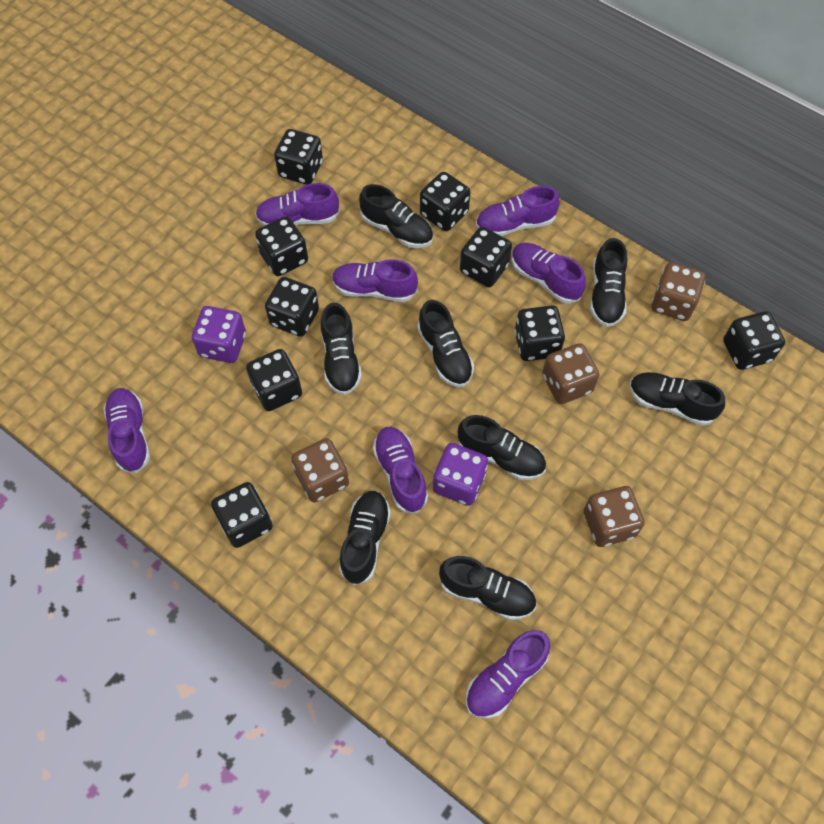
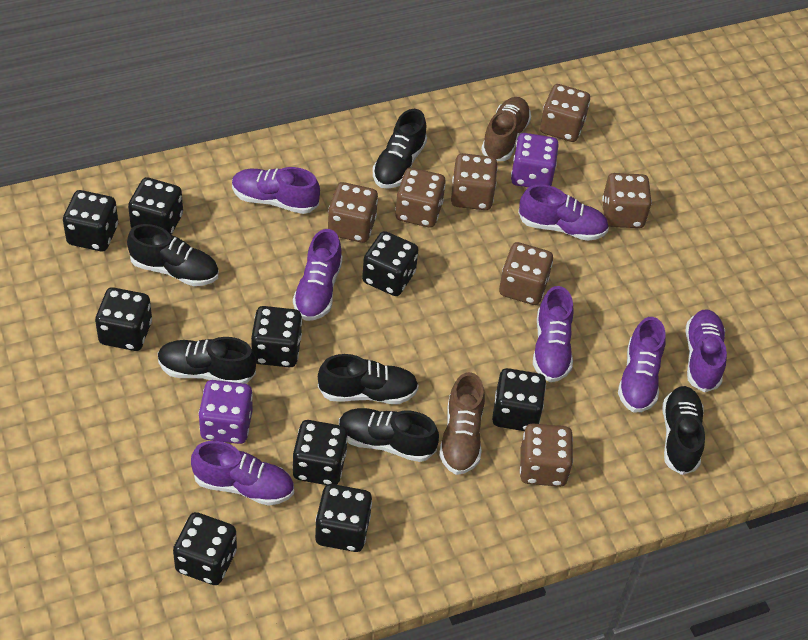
black shoe: 8 -> 6
brown dice: 4 -> 7
brown shoe: 0 -> 2

